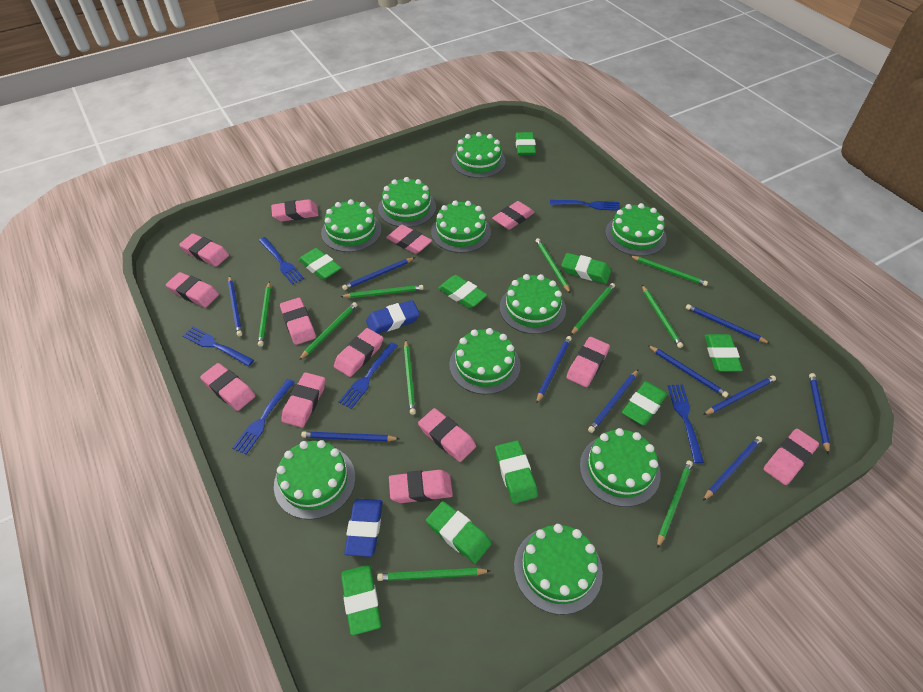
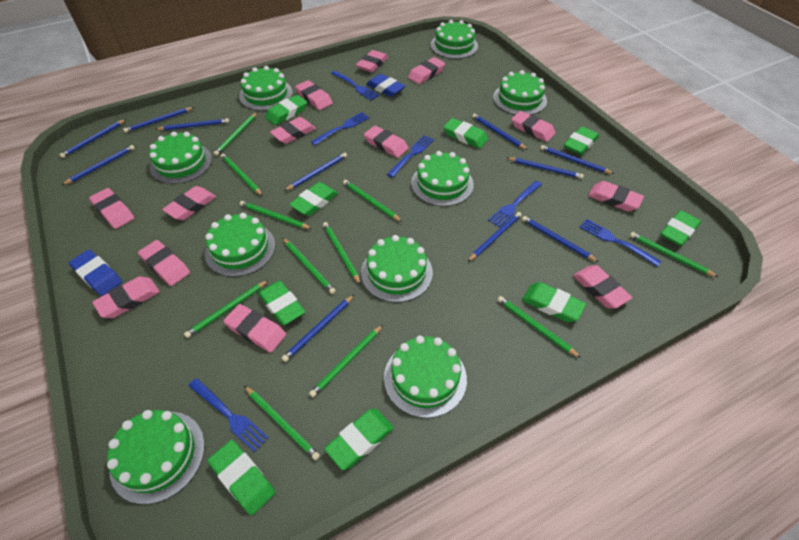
blue pencil: 10 -> 11
green cake: 10 -> 9
green pencil: 10 -> 11

